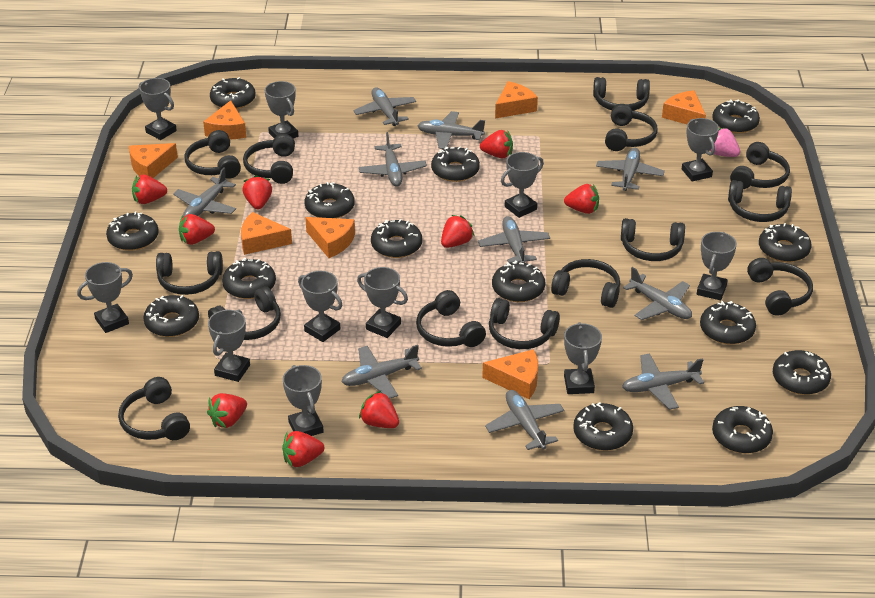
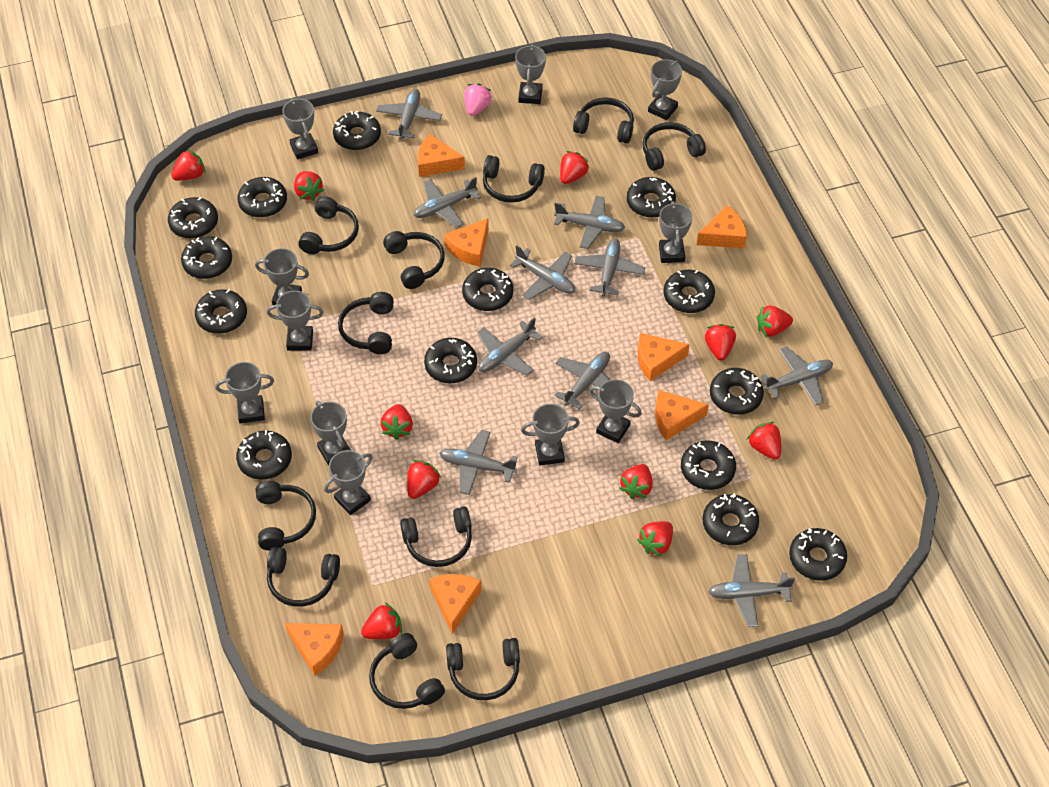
black headphones: 14 -> 11
red strawberry: 9 -> 11

